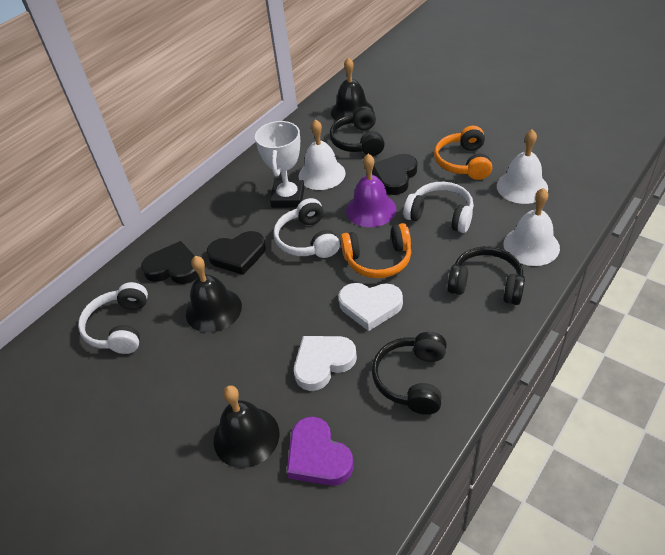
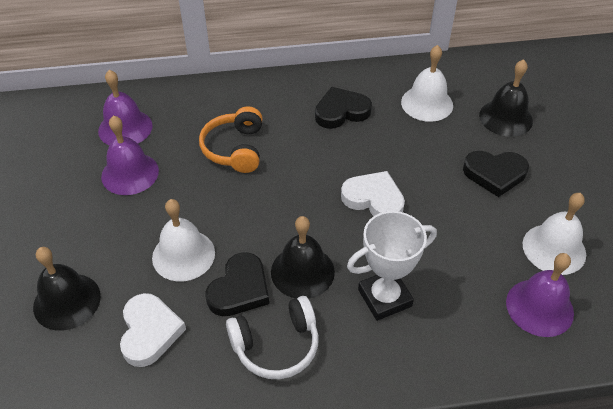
black headphones: 3 -> 0
orange headphones: 2 -> 1
purple bell: 1 -> 3
purple heart: 1 -> 0
white headphones: 3 -> 1

